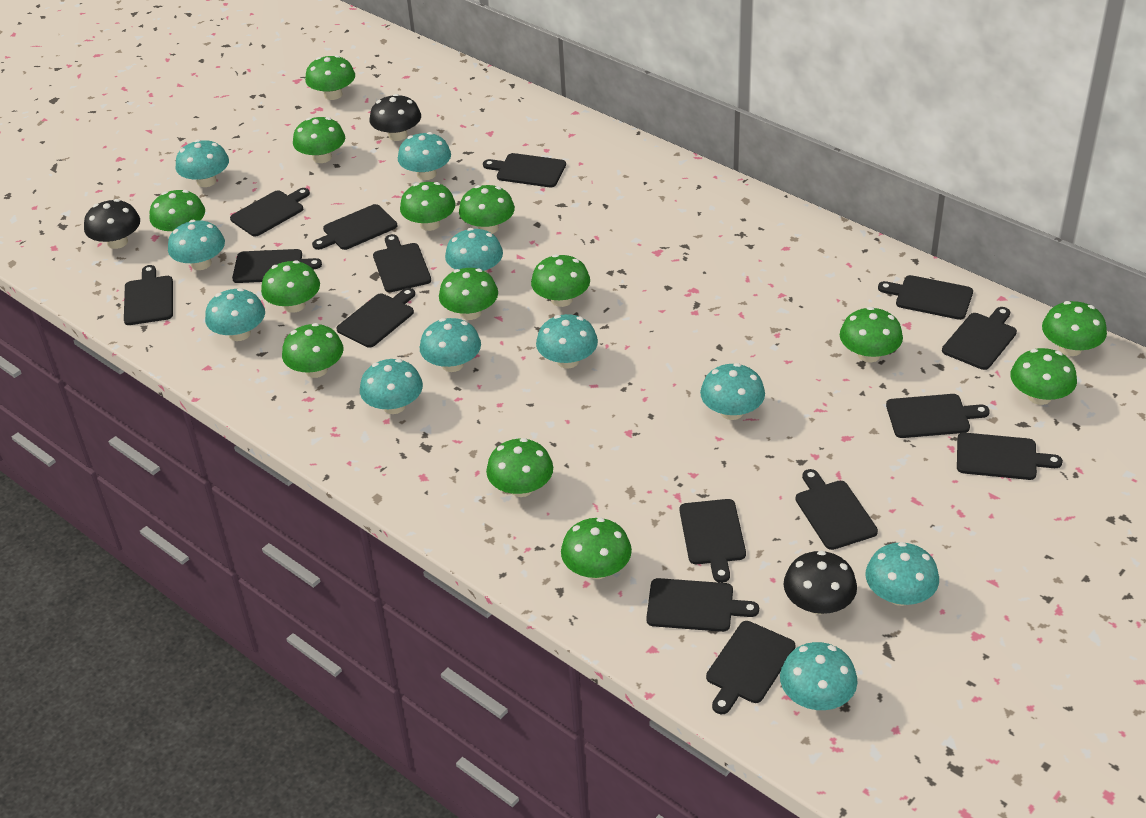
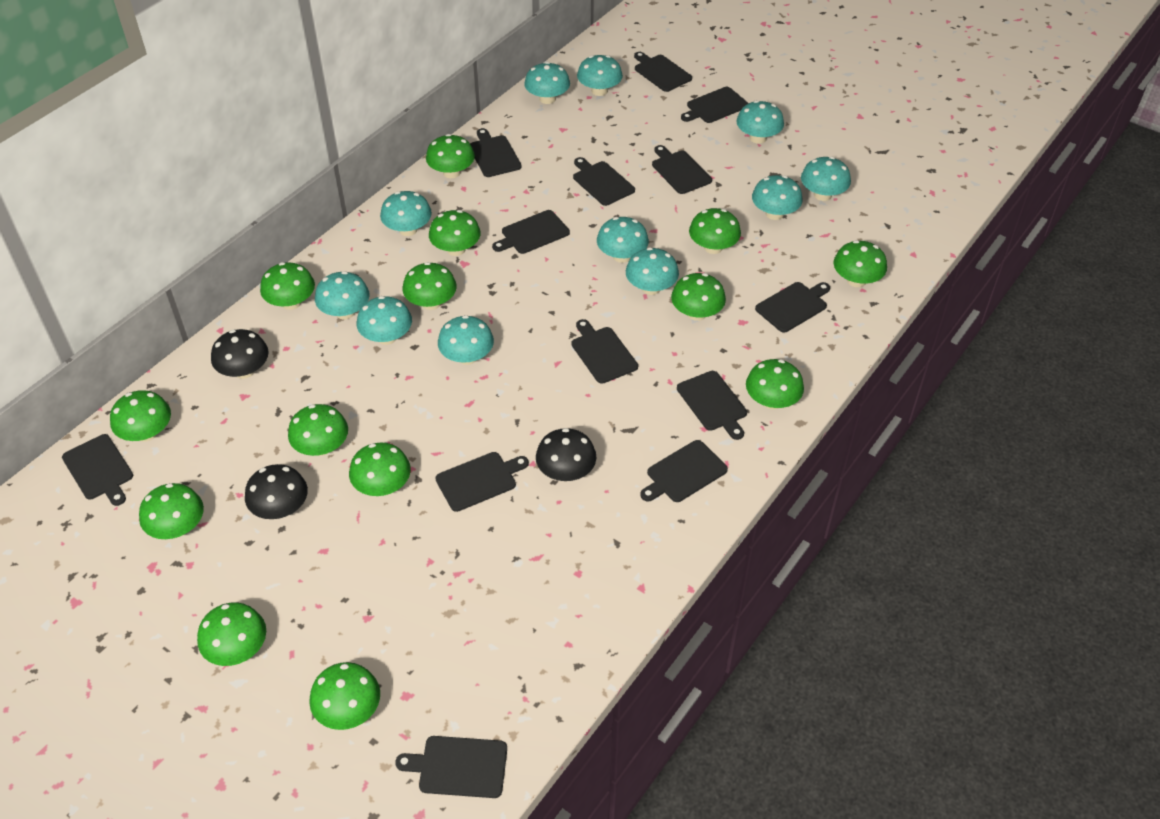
black cutting board: 15 -> 13

